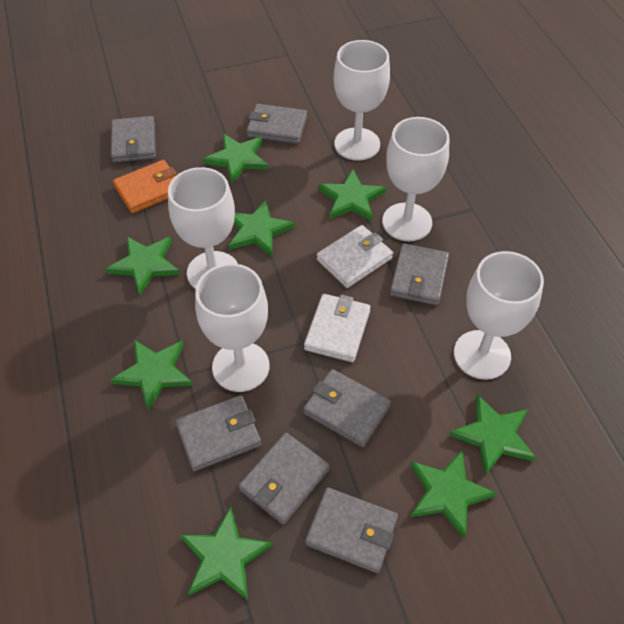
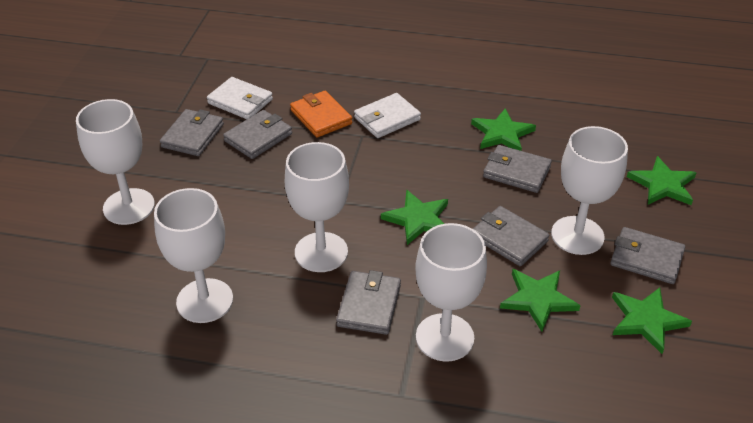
green star: 8 -> 5
grey wallet: 7 -> 6

